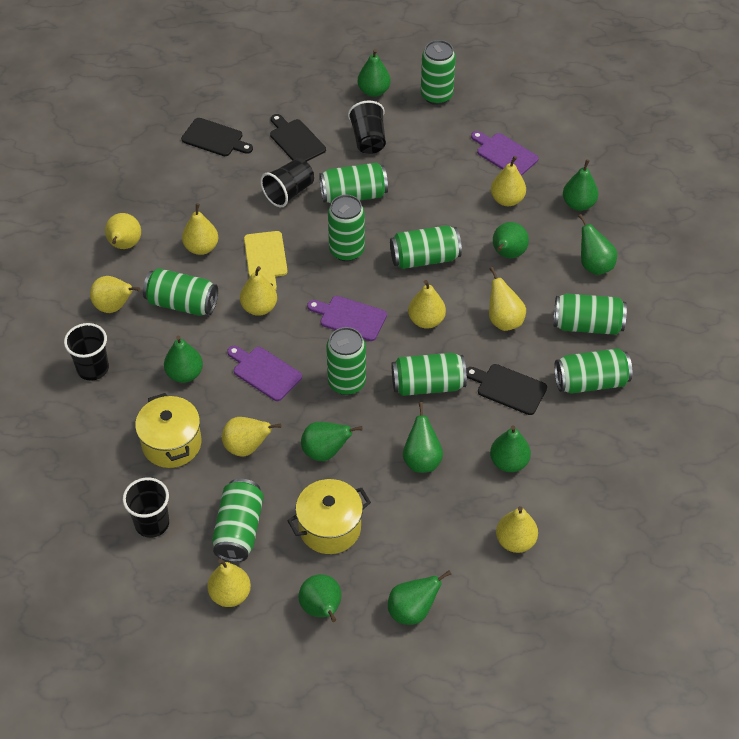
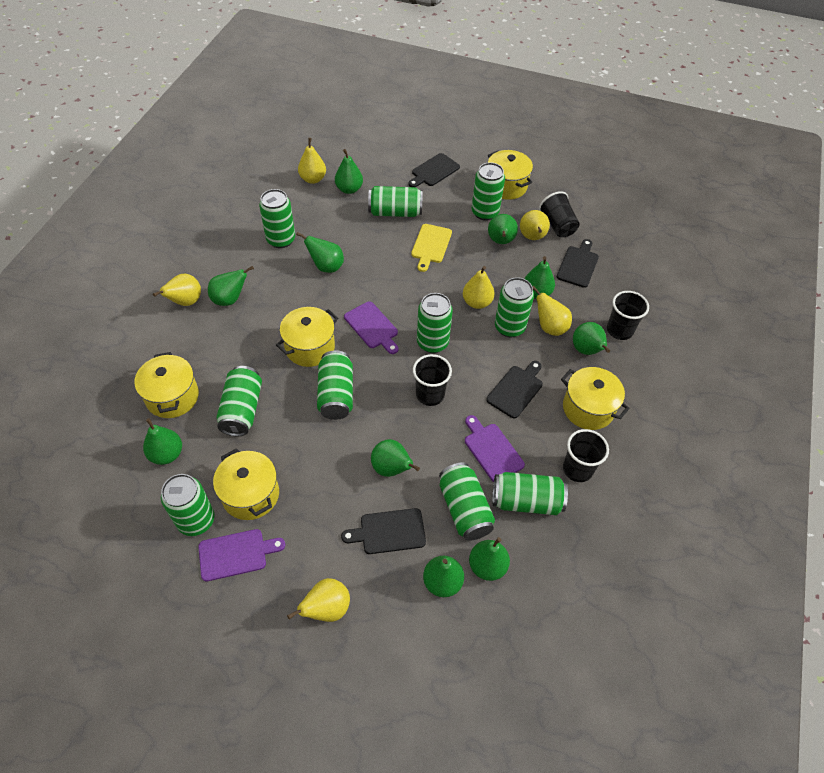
black cutting board: 3 -> 4
yellow pear: 10 -> 6
yellow pot: 2 -> 5

